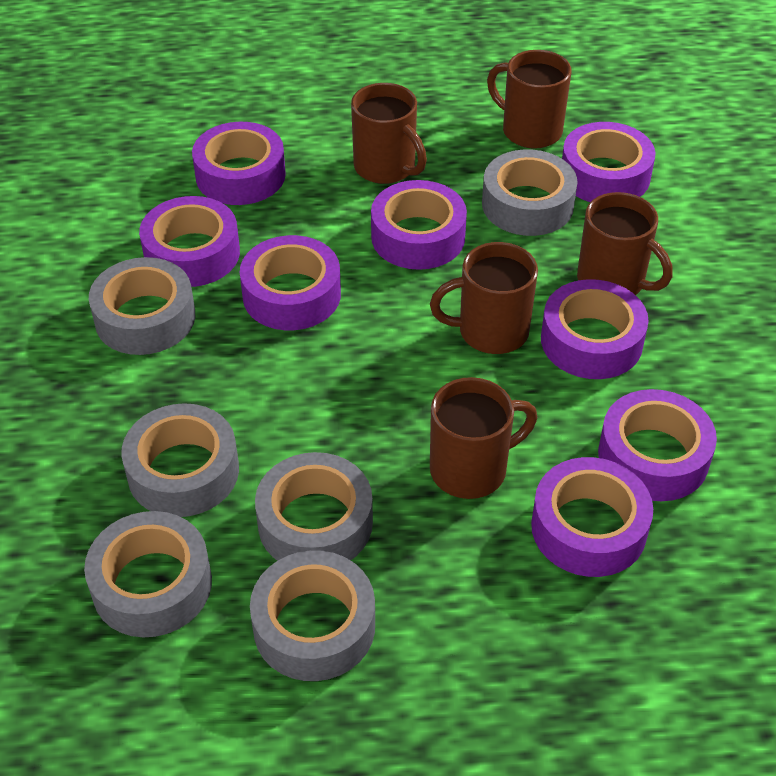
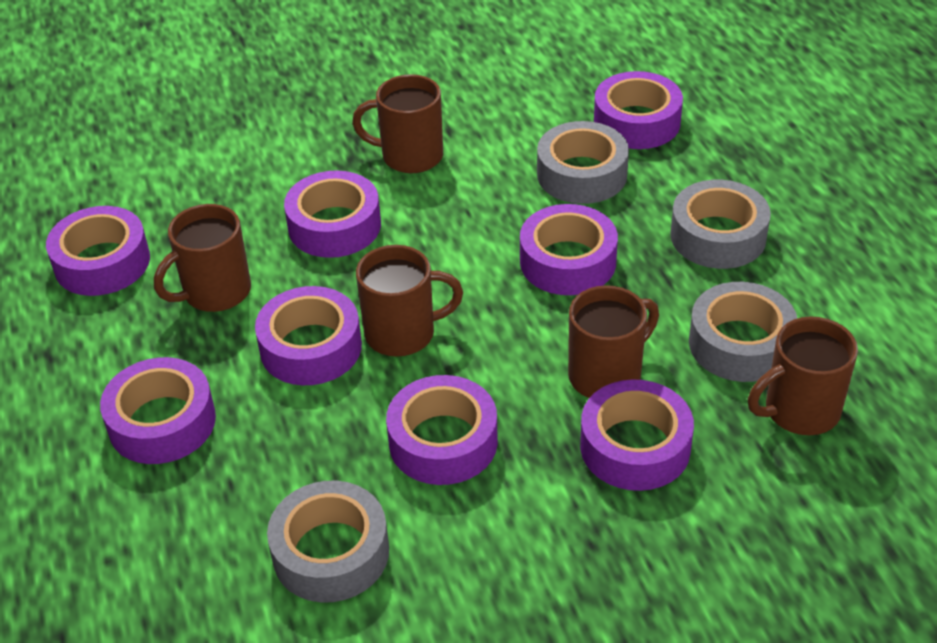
grey tape: 6 -> 4

